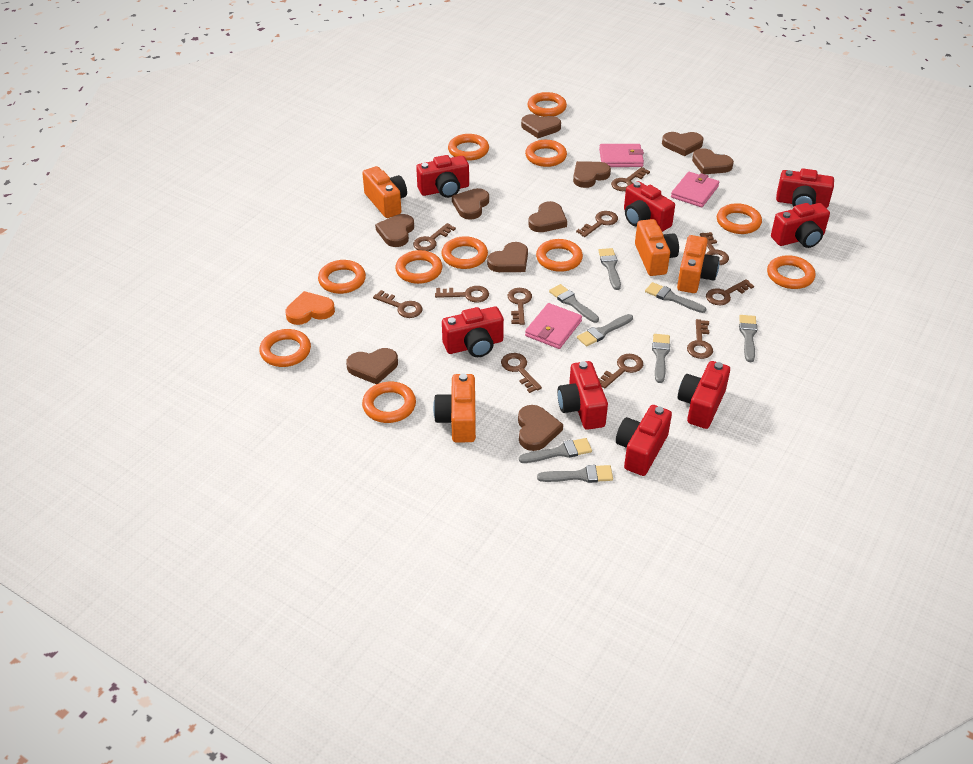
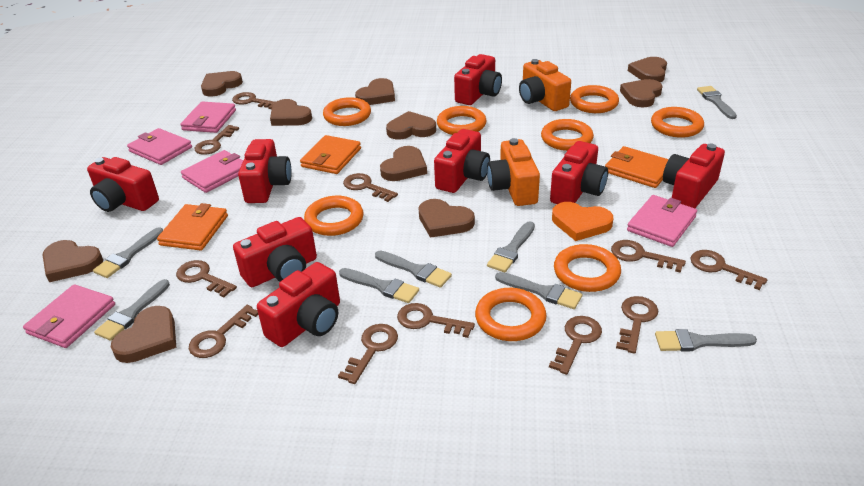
orange camera: 4 -> 2
orange ring: 11 -> 8
orange wallet: 0 -> 3
pink wallet: 3 -> 5

